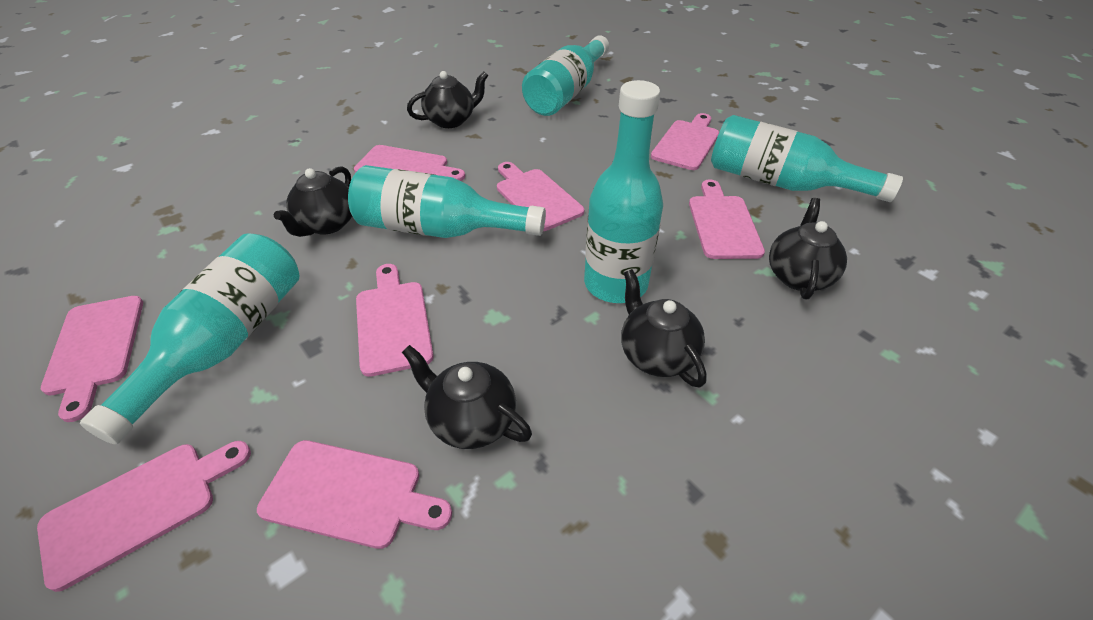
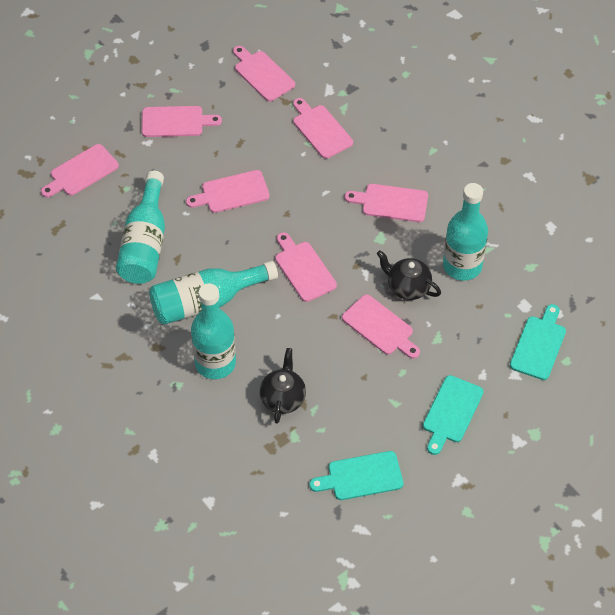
black teapot: 5 -> 2
turquoise bottle: 5 -> 4
turquoise cutting board: 0 -> 3

